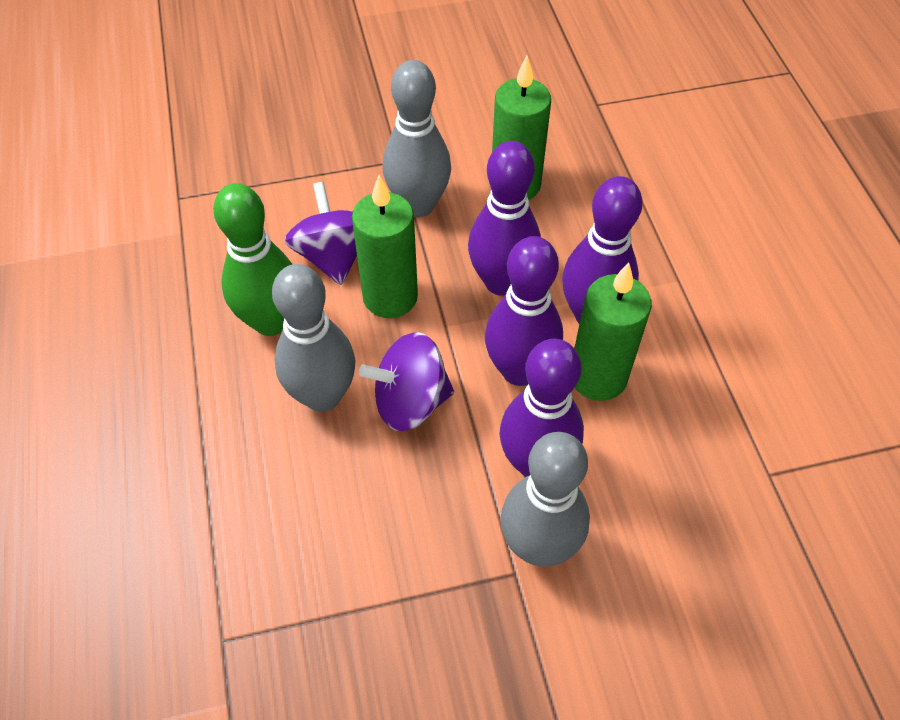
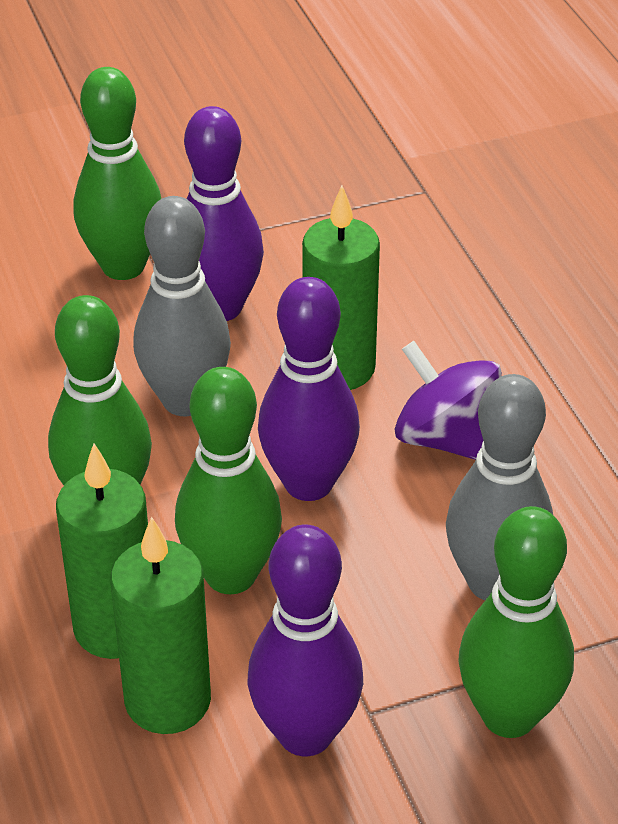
green bowling pin: 1 -> 4
grey bowling pin: 3 -> 2
purple bowling pin: 4 -> 3
purple spinning top: 2 -> 1

